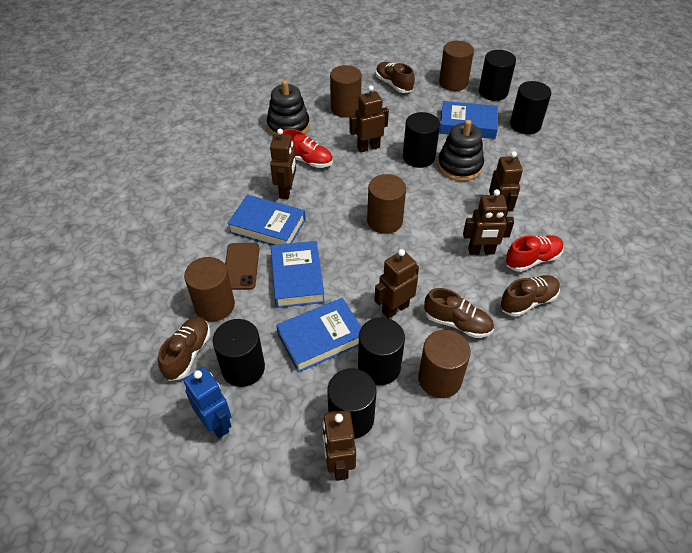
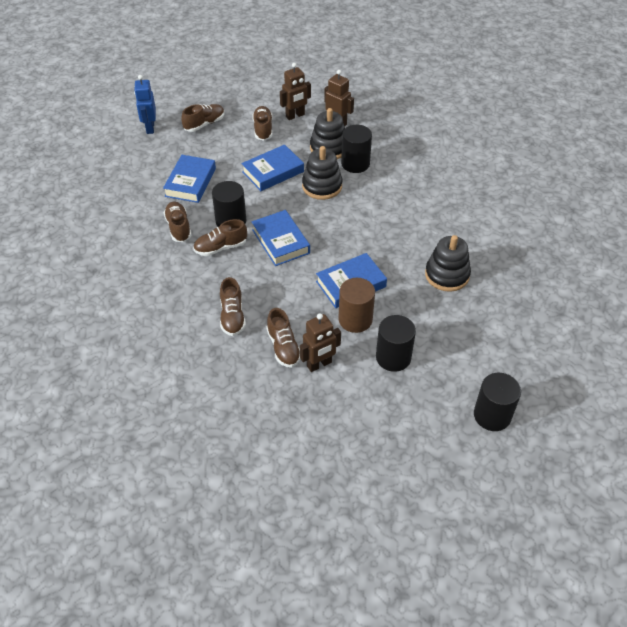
black cylinder: 6 -> 4
black stacking toy: 2 -> 3
brown cylinder: 5 -> 1
brown phone: 1 -> 0
brown robot: 6 -> 3
brown shoe: 4 -> 6
red shoe: 2 -> 0

